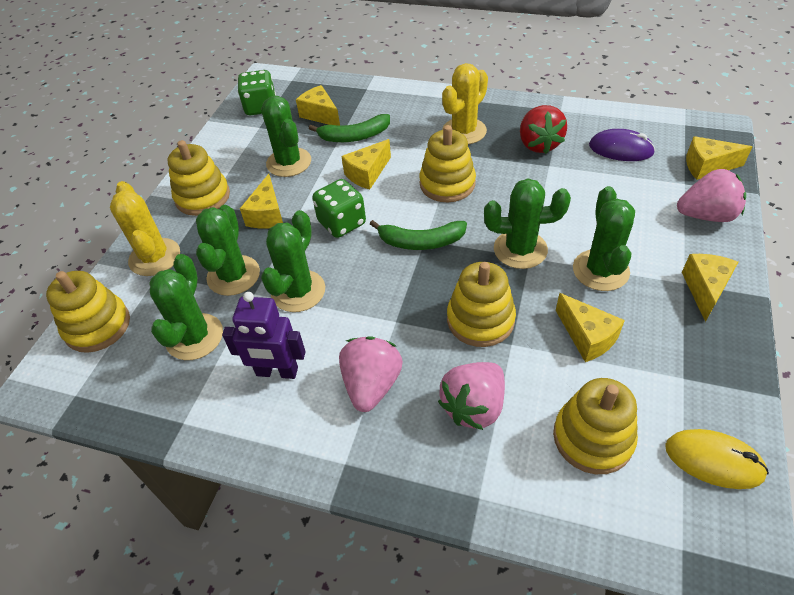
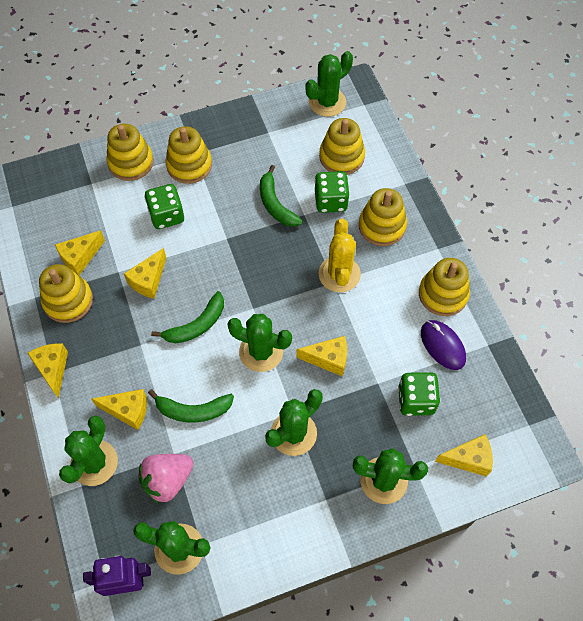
green banana: 2 -> 3
green dice: 2 -> 3
pink strawberry: 3 -> 1
red strawberry: 1 -> 0
yellow cactus: 2 -> 1
yellow mouse: 1 -> 0
yellow stacking toy: 5 -> 6

